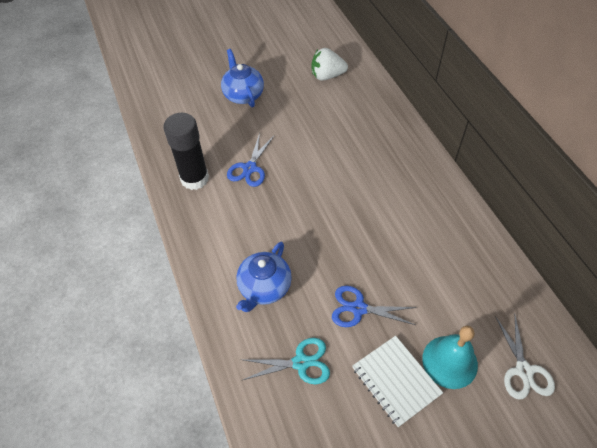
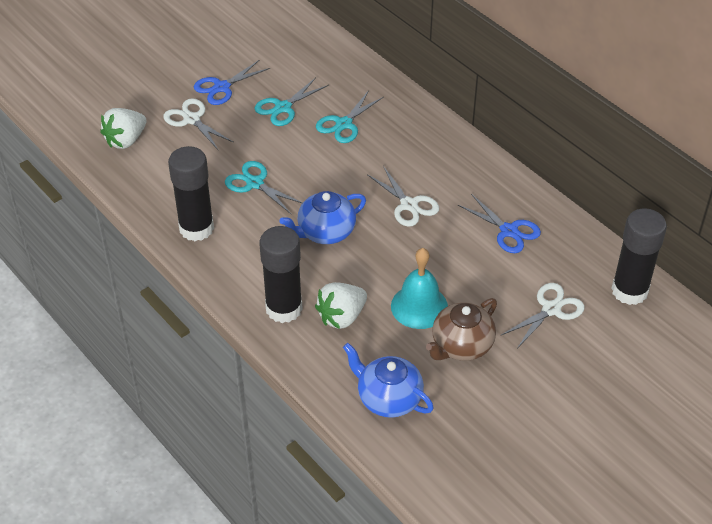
black glue stick: 1 -> 3
brown teapot: 0 -> 1
turquoise scissors: 1 -> 3
white notebook: 1 -> 0
white scissors: 1 -> 3
white strawberry: 1 -> 2

